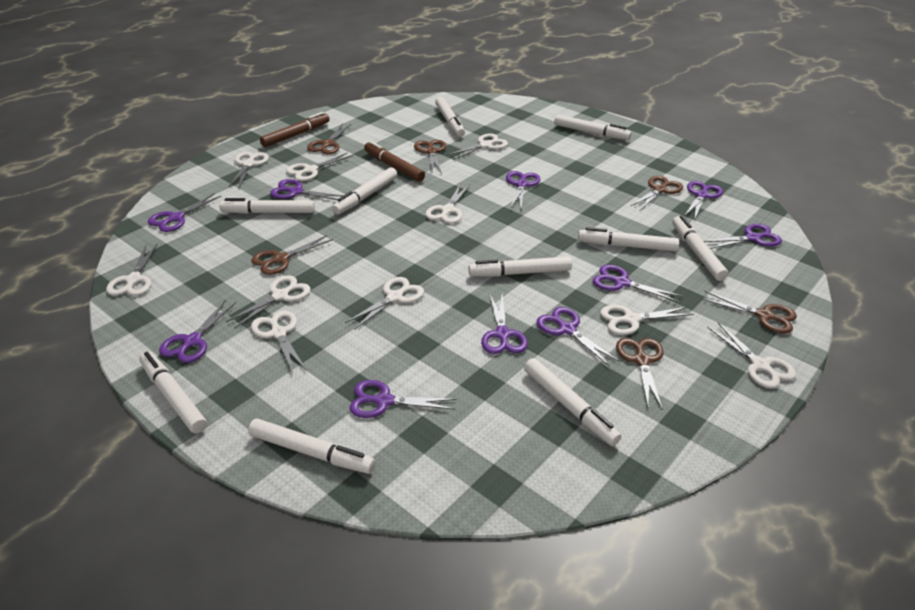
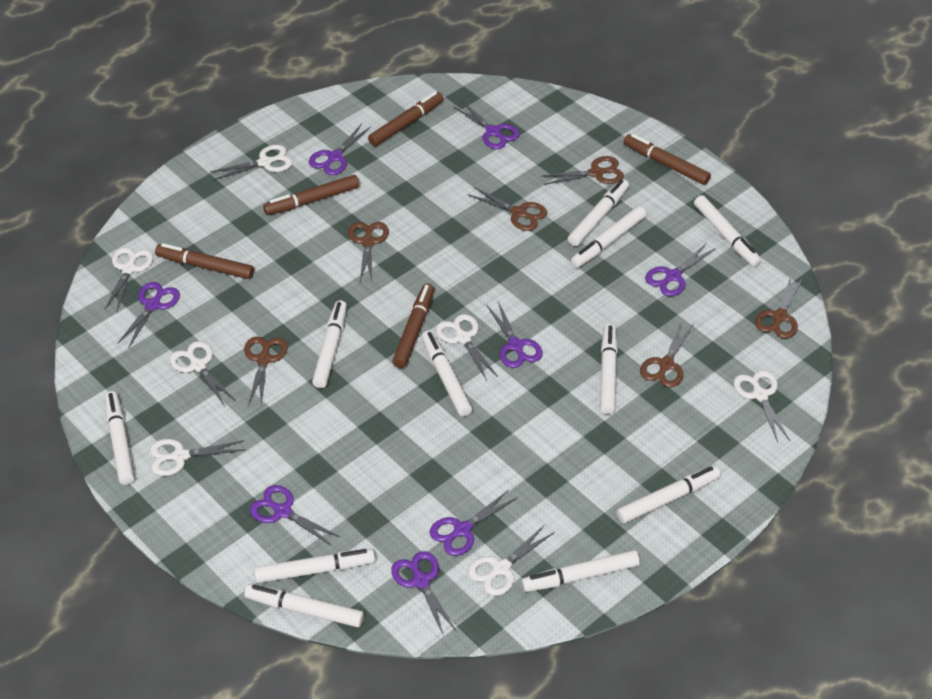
brown marker: 2 -> 5
purple scissors: 10 -> 8
white marker: 10 -> 11
white scissors: 10 -> 7

